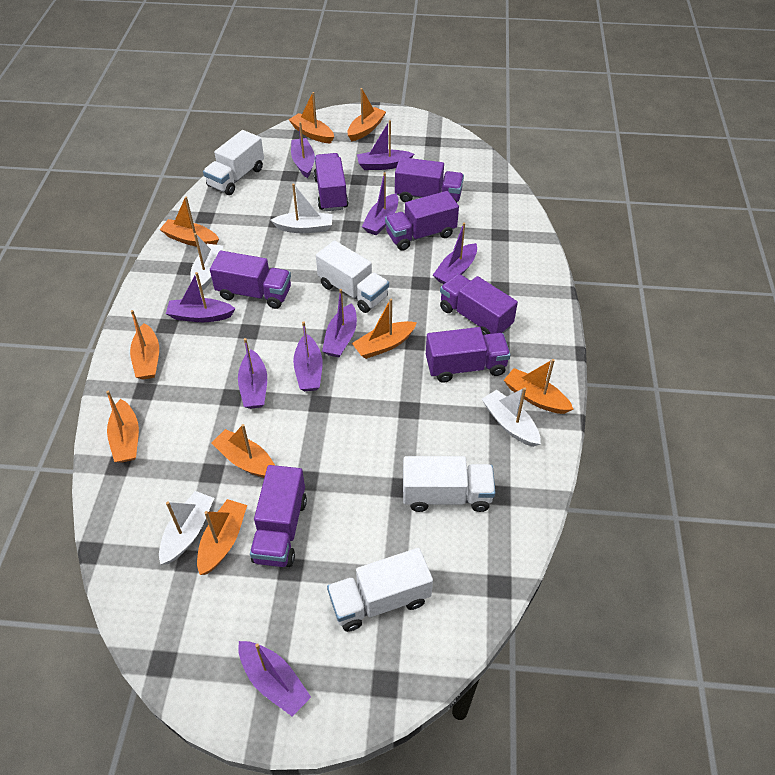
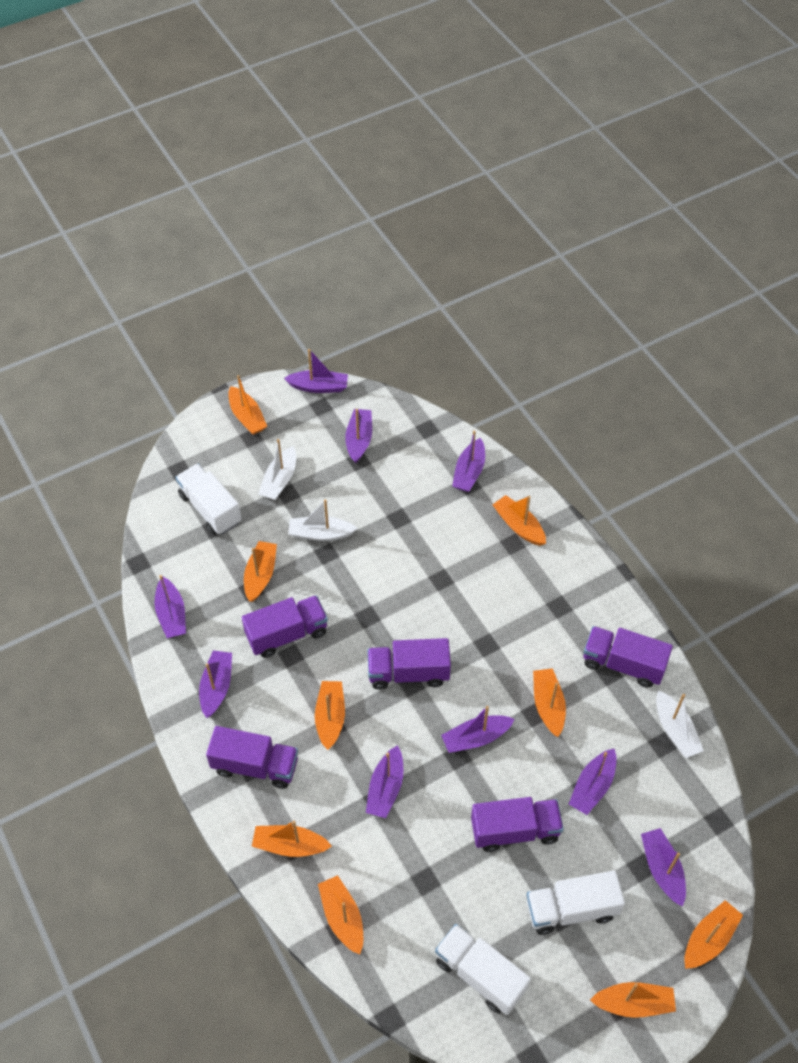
purple truck: 7 -> 5
white boat: 4 -> 3
white truck: 4 -> 3

